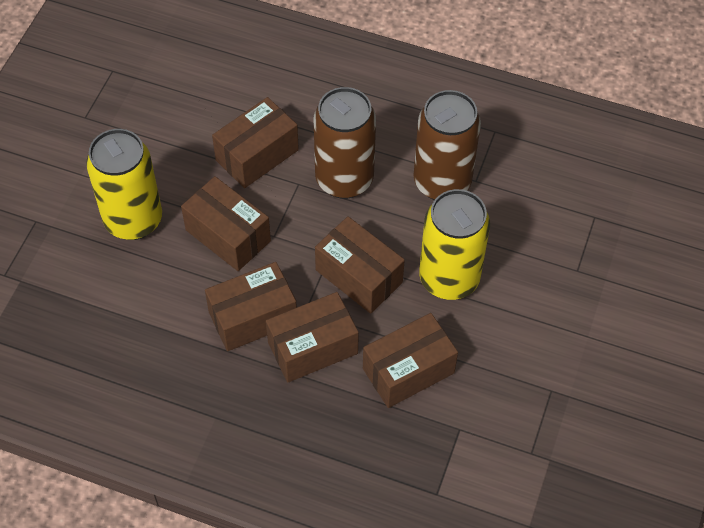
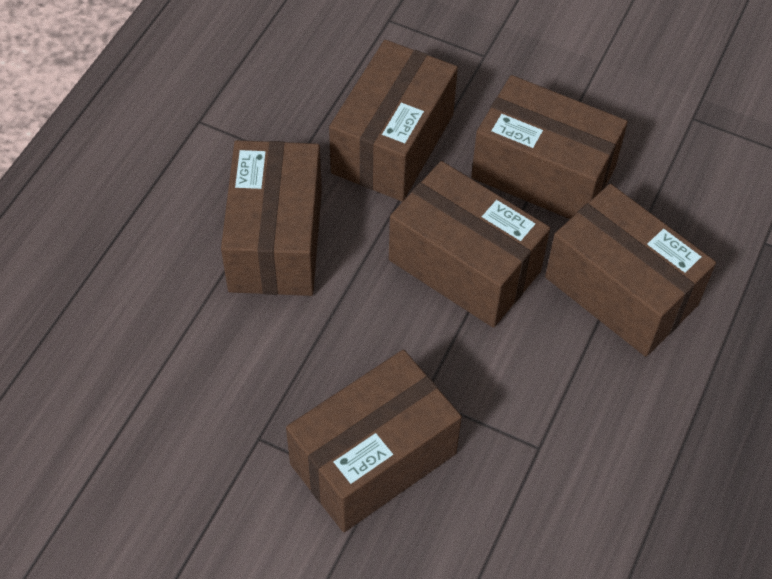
brown can: 2 -> 0
yellow can: 2 -> 0

